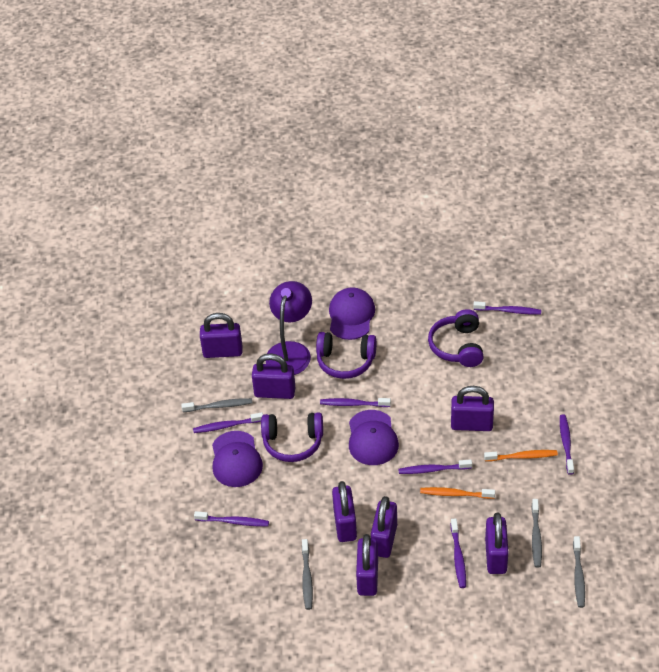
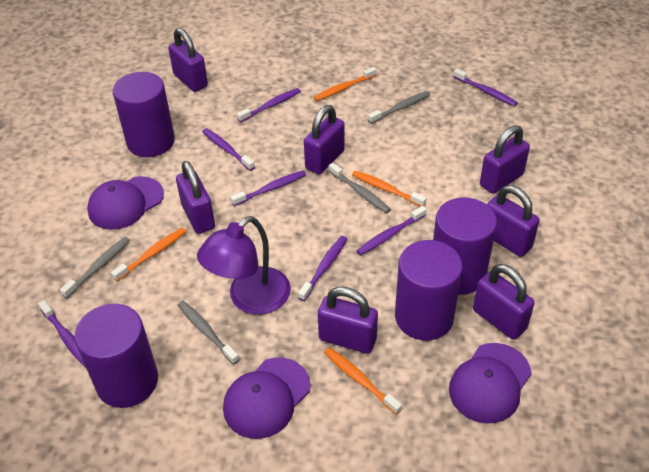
orange toothbrush: 2 -> 4
purple cylinder: 0 -> 4
purple headphones: 3 -> 0

